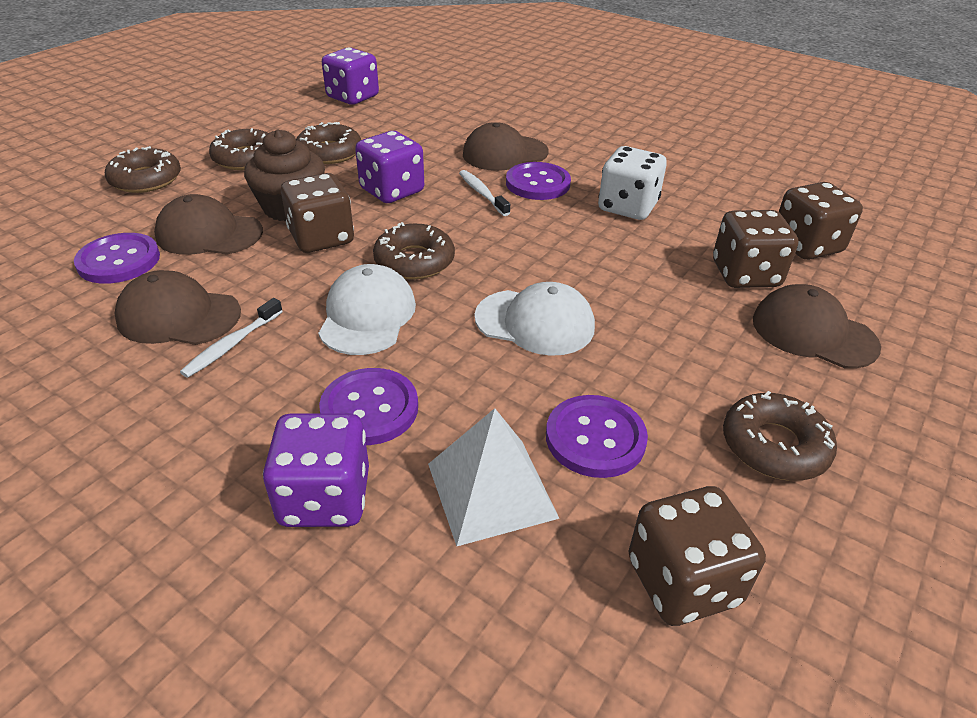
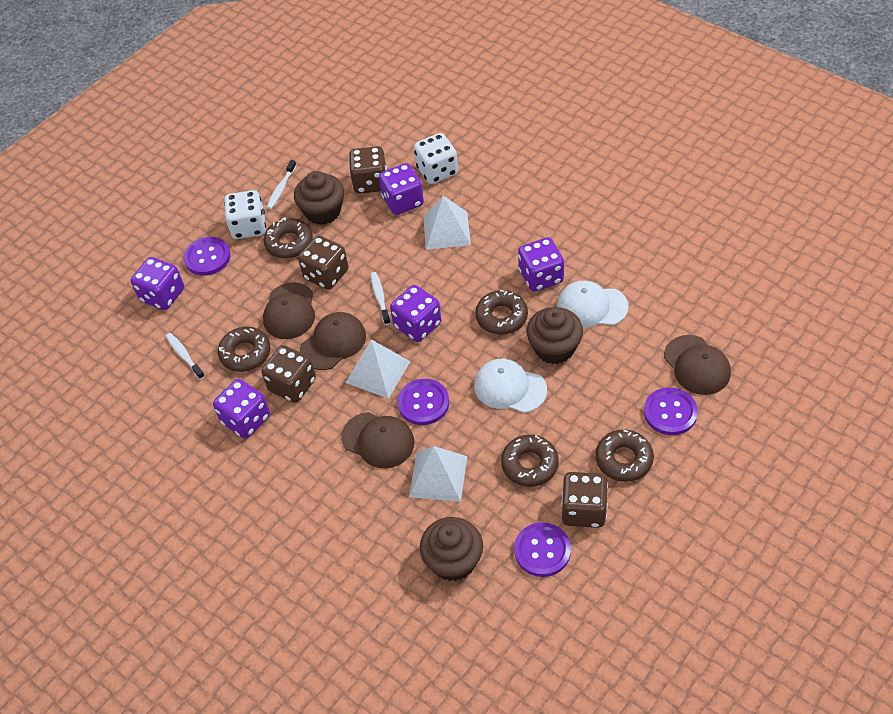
brown cupcake: 1 -> 3
purple dice: 3 -> 5
white dice: 1 -> 2
white pyramid: 1 -> 3
white toothbrush: 2 -> 3

